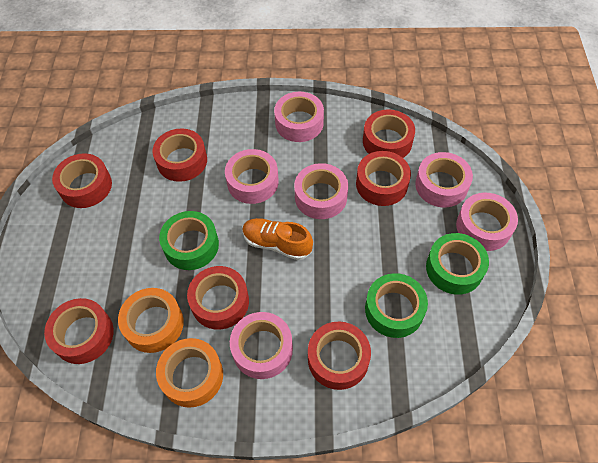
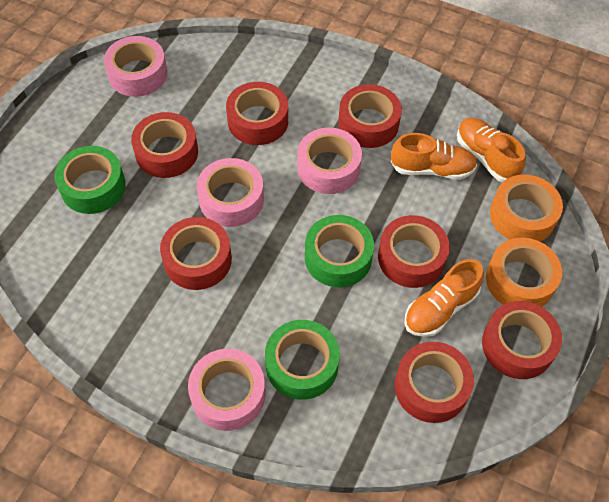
orange shoe: 1 -> 3
pink tape: 6 -> 4

